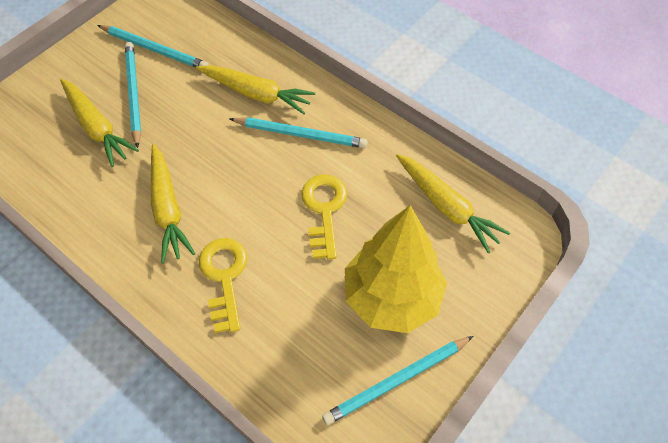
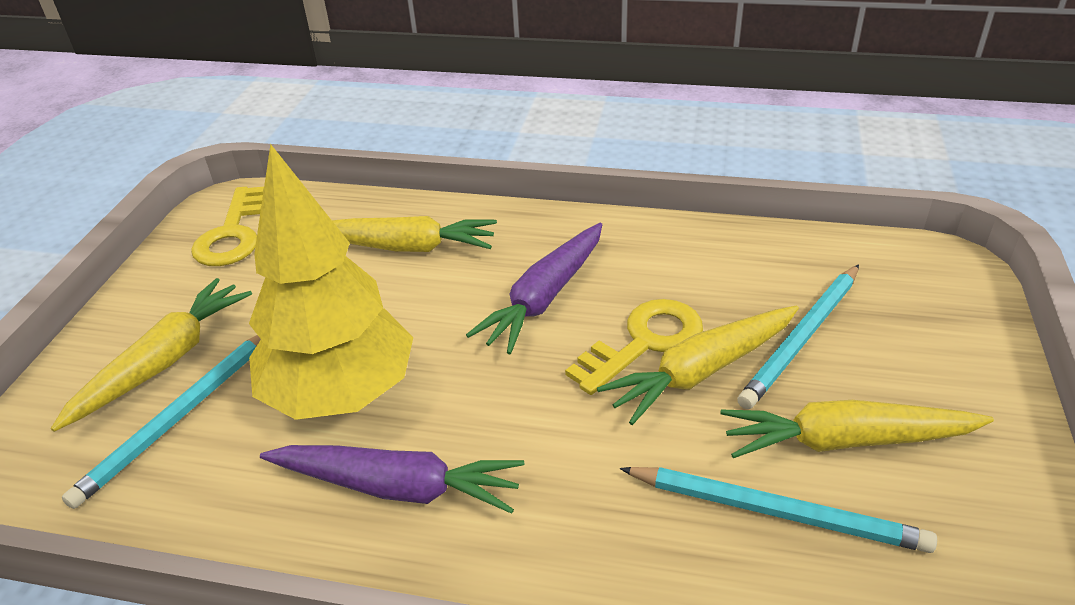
purple carrot: 0 -> 2
turquoise pencil: 4 -> 3

